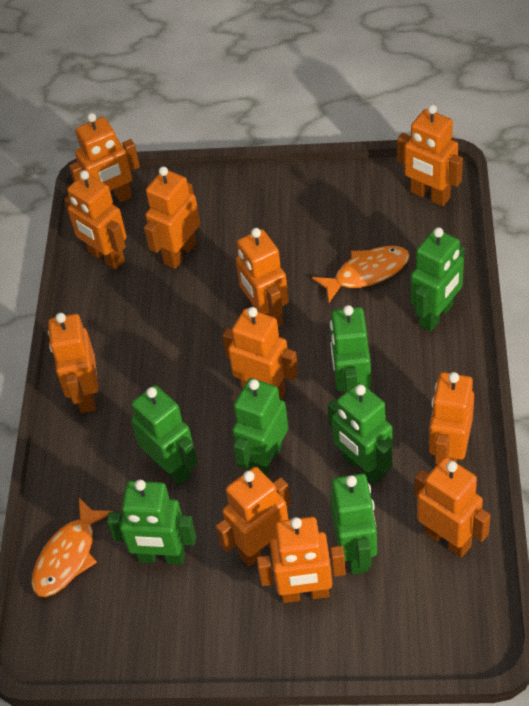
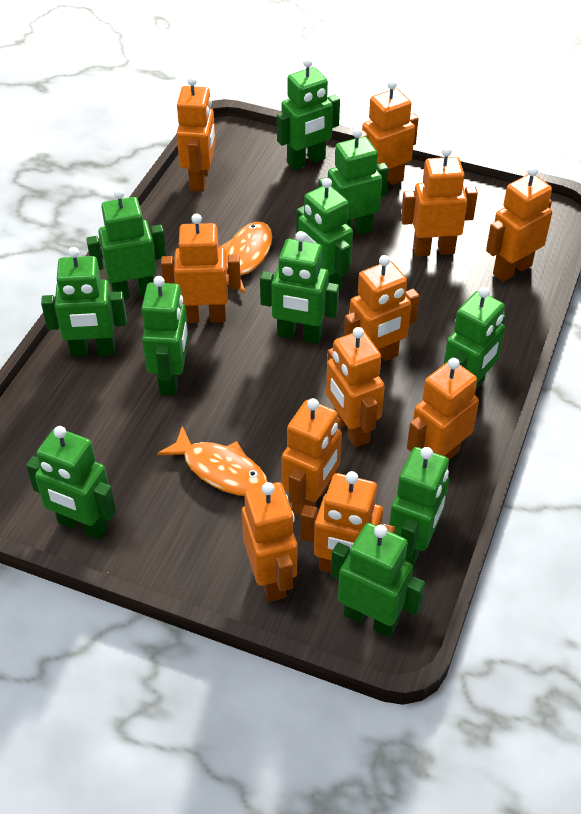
green robot: 7 -> 11

